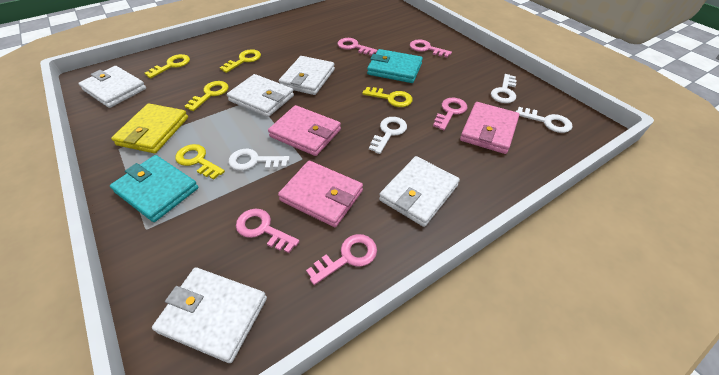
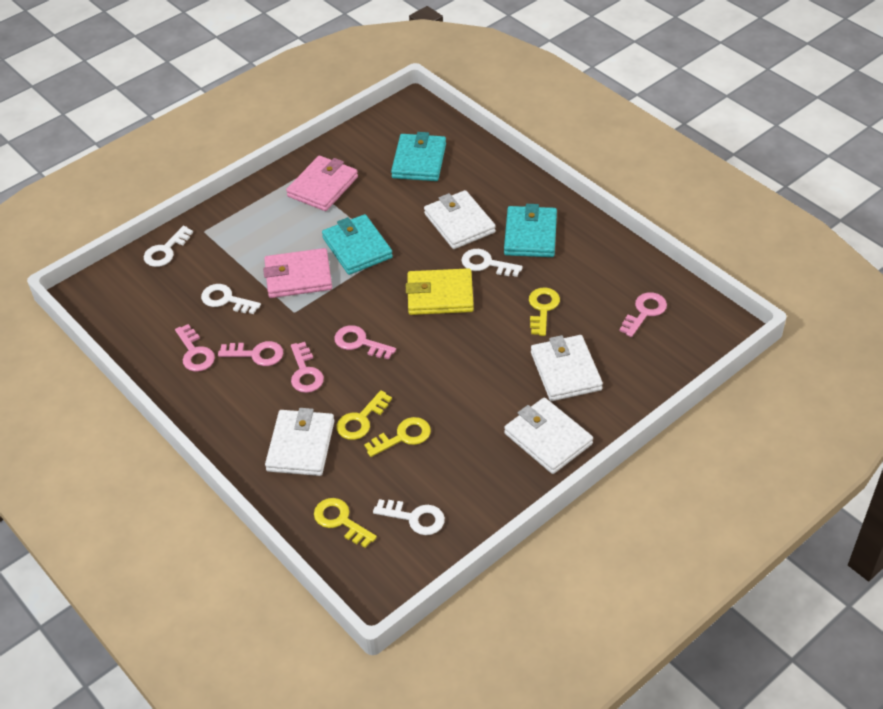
pink wallet: 3 -> 2
turquoise wallet: 2 -> 3
white wallet: 5 -> 4
yellow key: 5 -> 4

